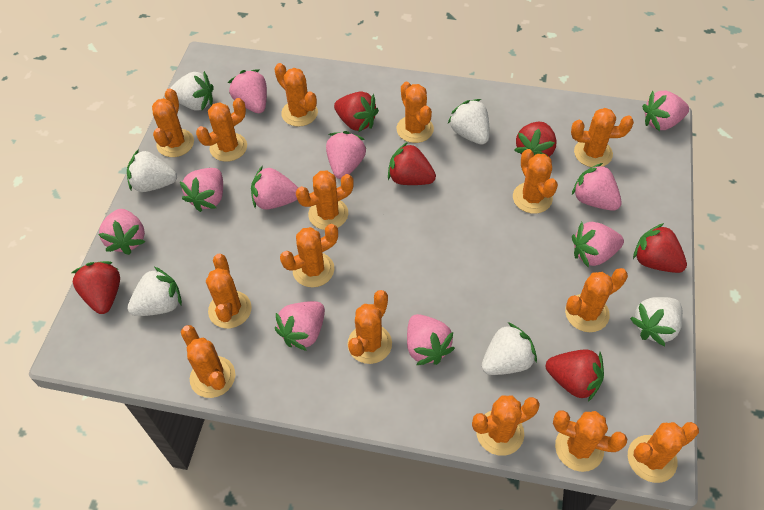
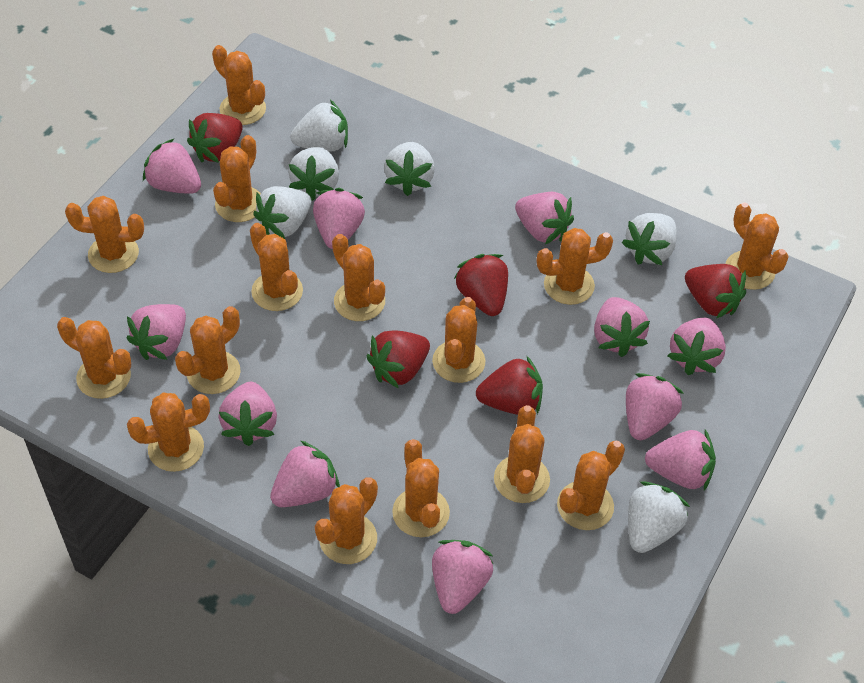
pink strawberry: 10 -> 11
red strawberry: 6 -> 5

